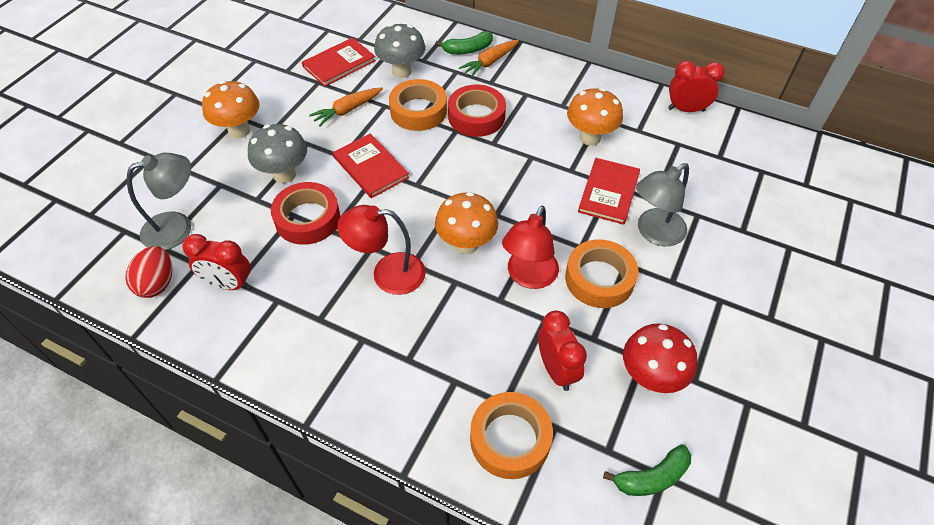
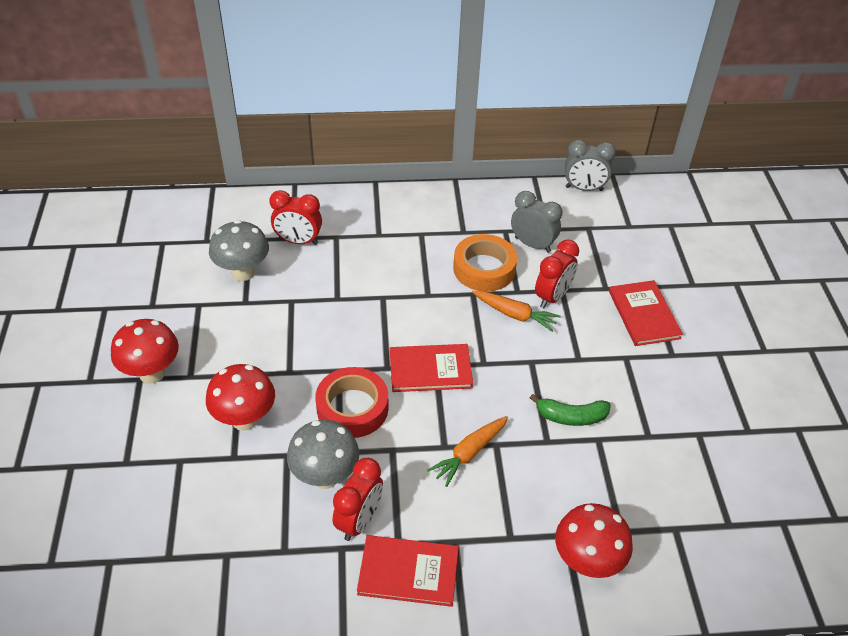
green banana: 2 -> 1
grey clock: 0 -> 2
grey lamp: 2 -> 0
orange mushroom: 3 -> 0
orange tape: 3 -> 1
red egg: 1 -> 0
red lamp: 2 -> 0
red mushroom: 1 -> 3
red tape: 2 -> 1

